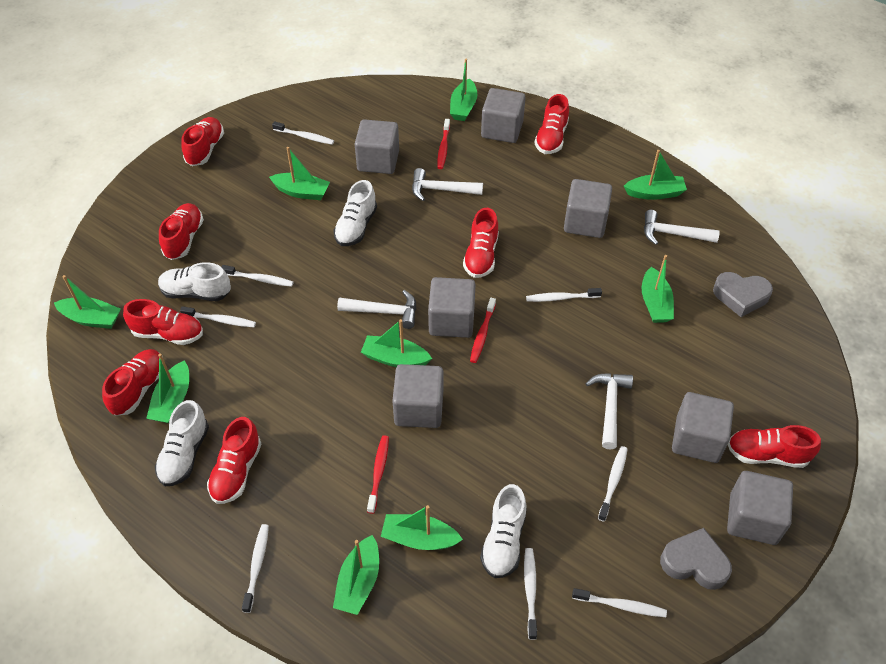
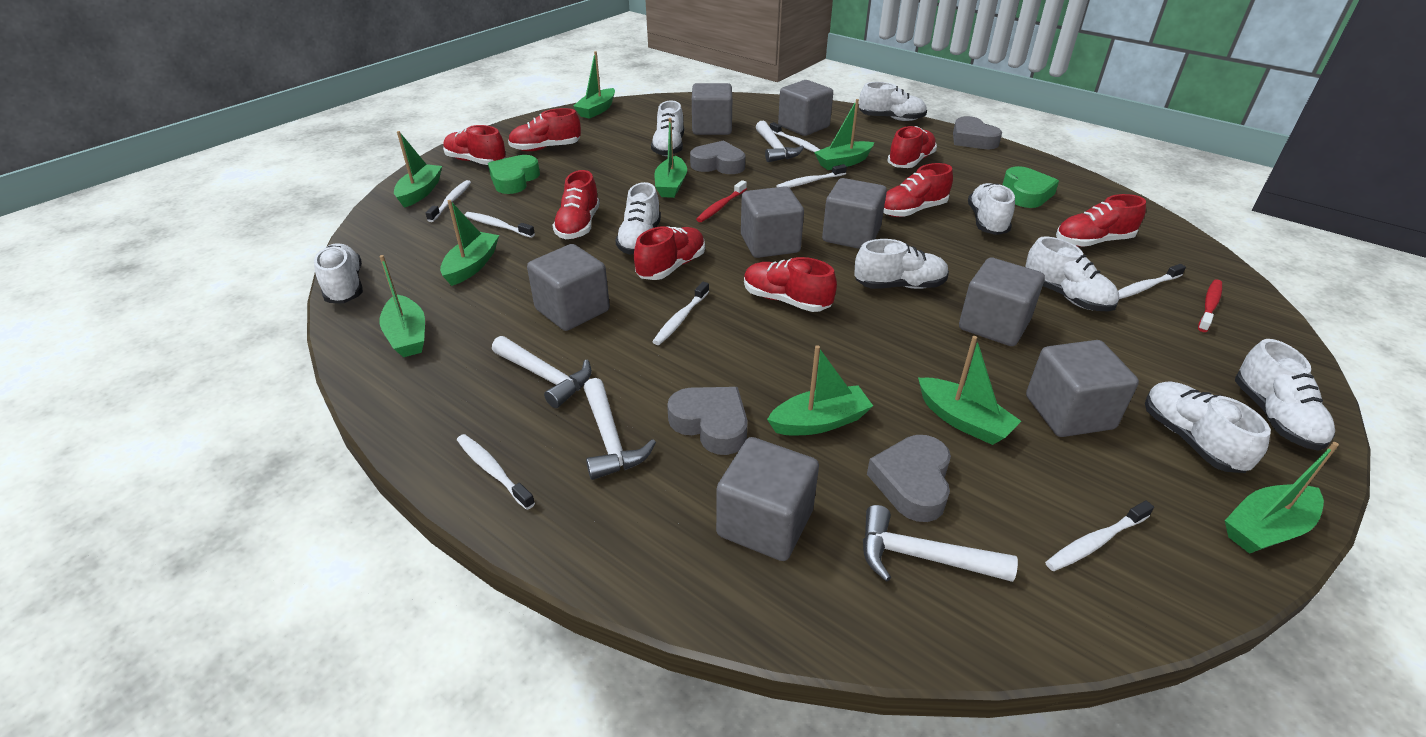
green heart: 0 -> 2
grey cube: 7 -> 8
grey heart: 2 -> 4
red toothbrush: 3 -> 2
white shoe: 4 -> 9

